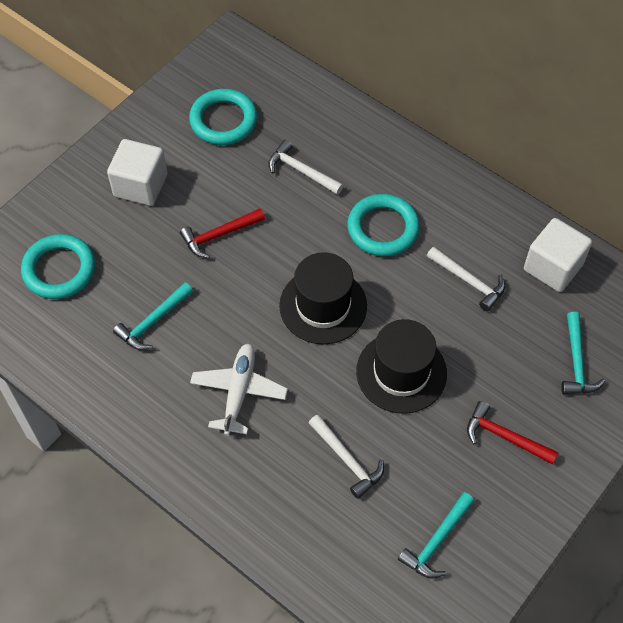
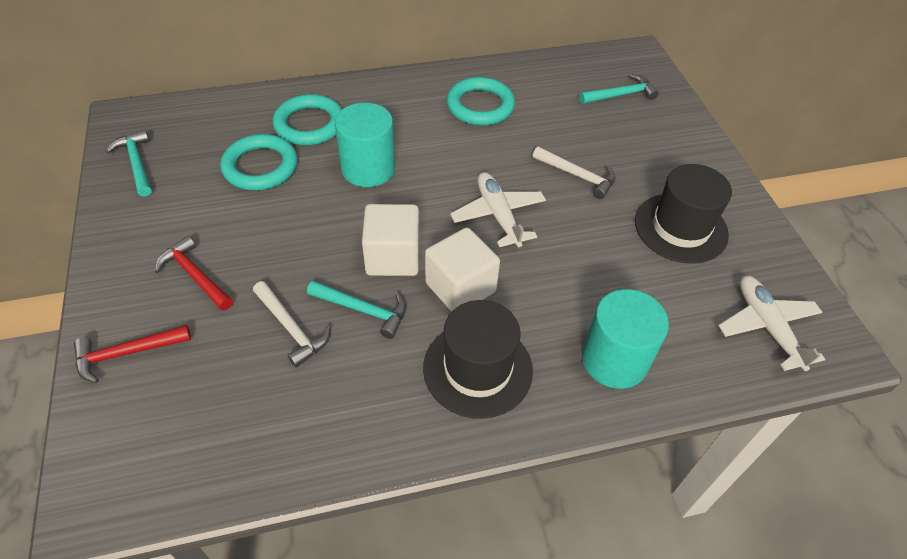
turquoise cylinder: 0 -> 2
white hammer: 3 -> 2
white plane: 1 -> 2

